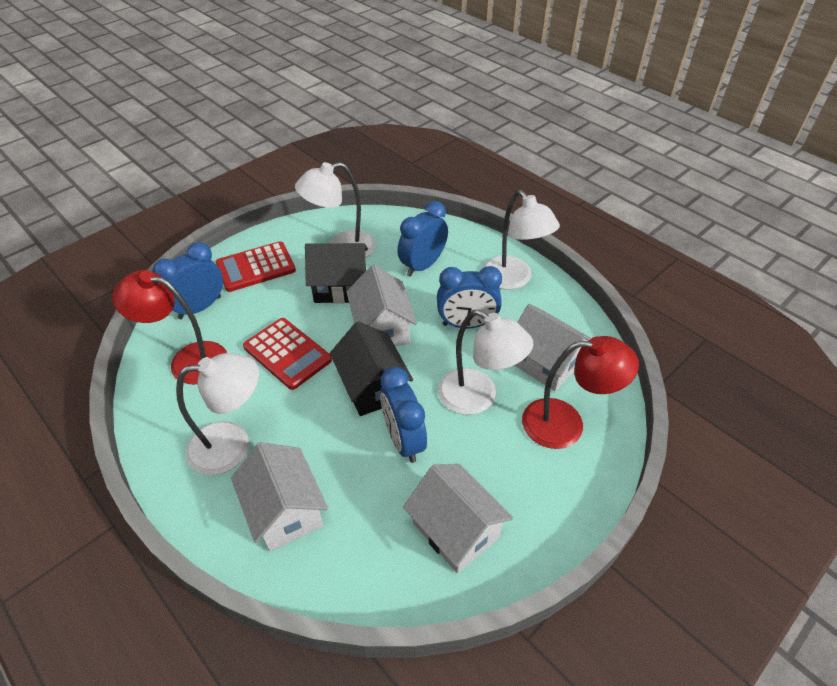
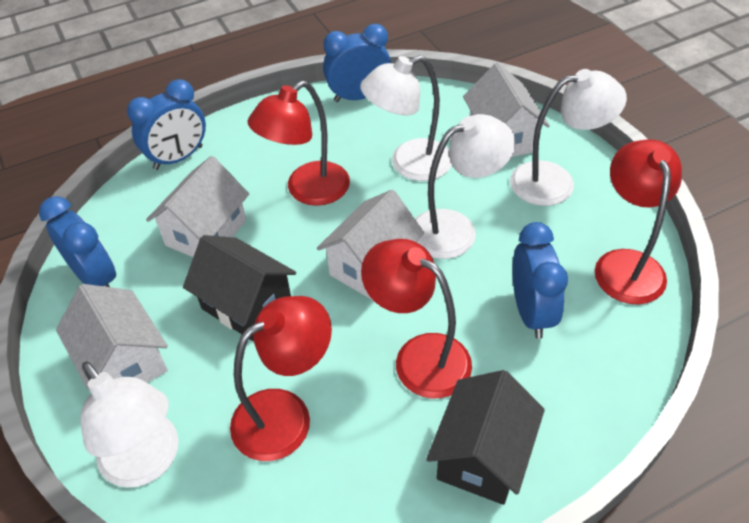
red calculator: 2 -> 0
red lamp: 2 -> 4

